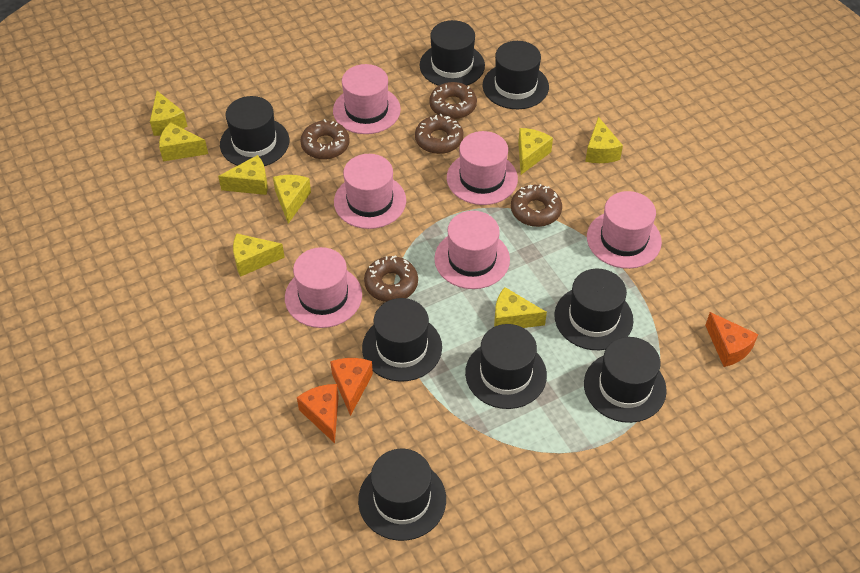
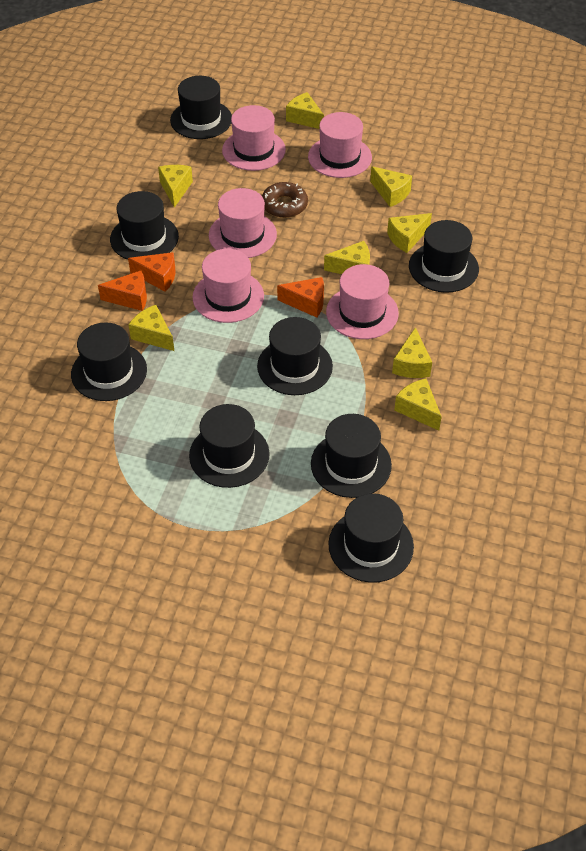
brown donut: 5 -> 1
pink hat: 6 -> 5

